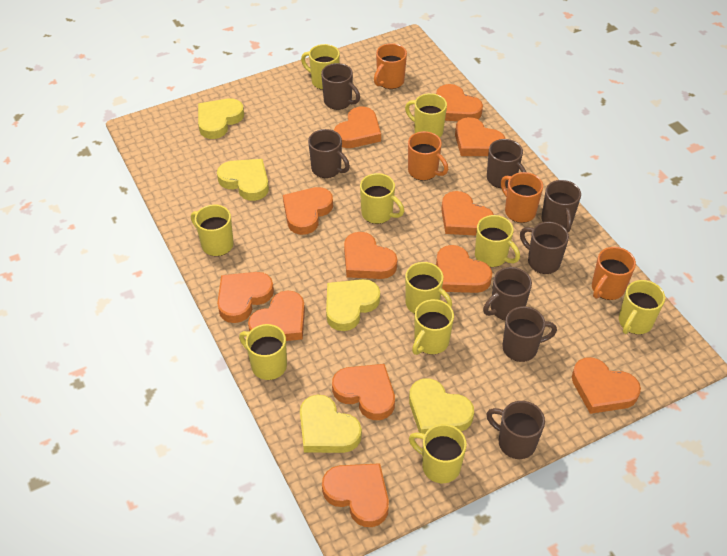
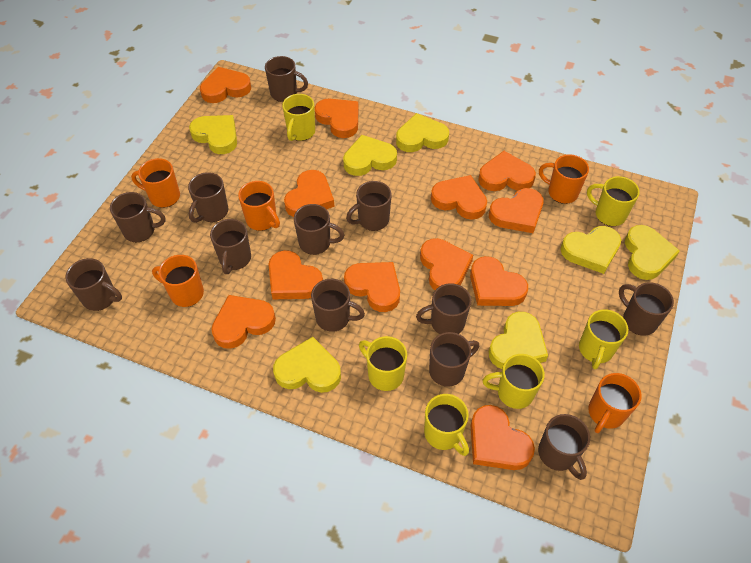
brown mug: 8 -> 12
orange mug: 4 -> 5
yellow heart: 5 -> 7
yellow mug: 10 -> 6

